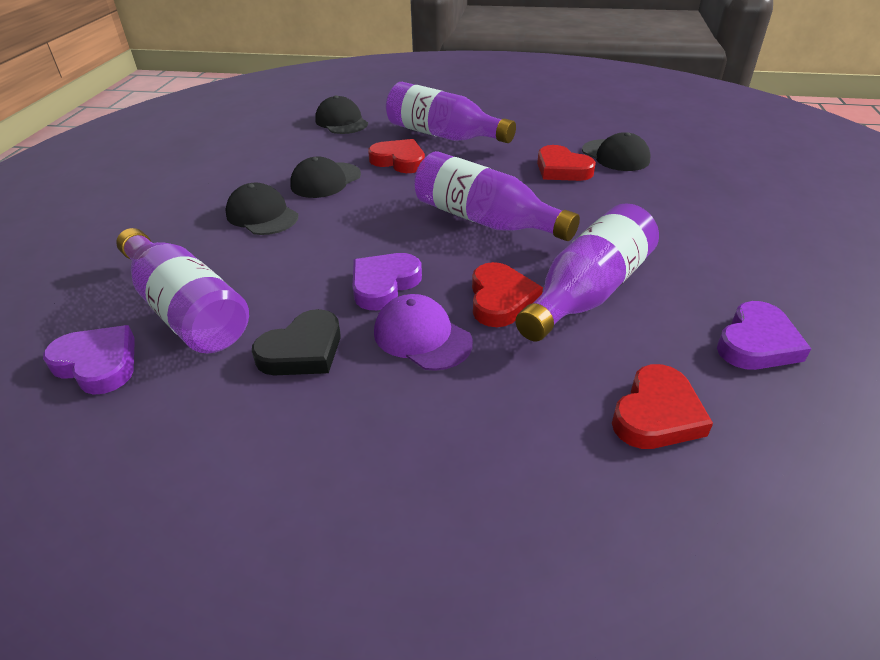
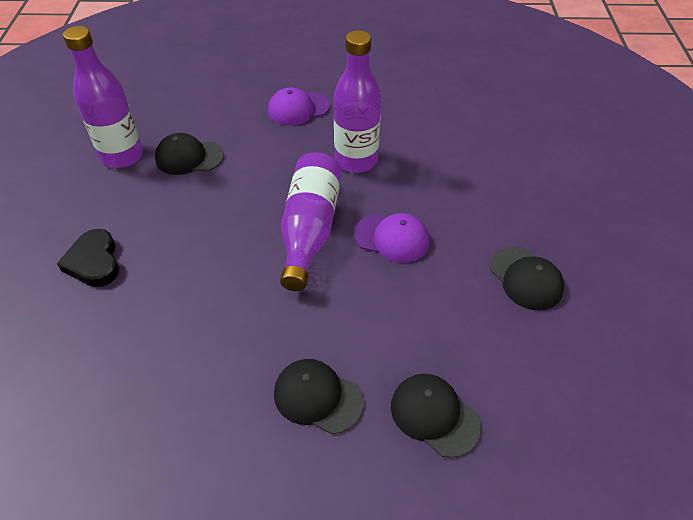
purple bottle: 4 -> 3
purple cap: 1 -> 2
purple heart: 3 -> 0
red heart: 4 -> 0

